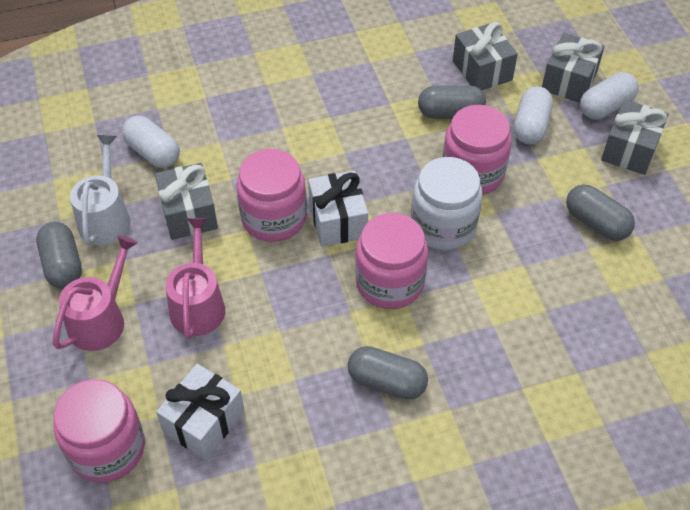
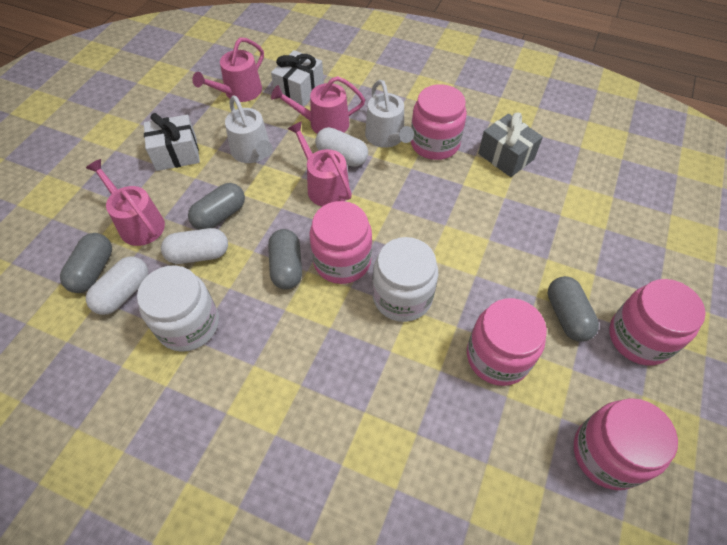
grey gift: 4 -> 1
pink jar: 4 -> 5
pink watering can: 2 -> 4
white jar: 1 -> 2
white watering can: 1 -> 2

